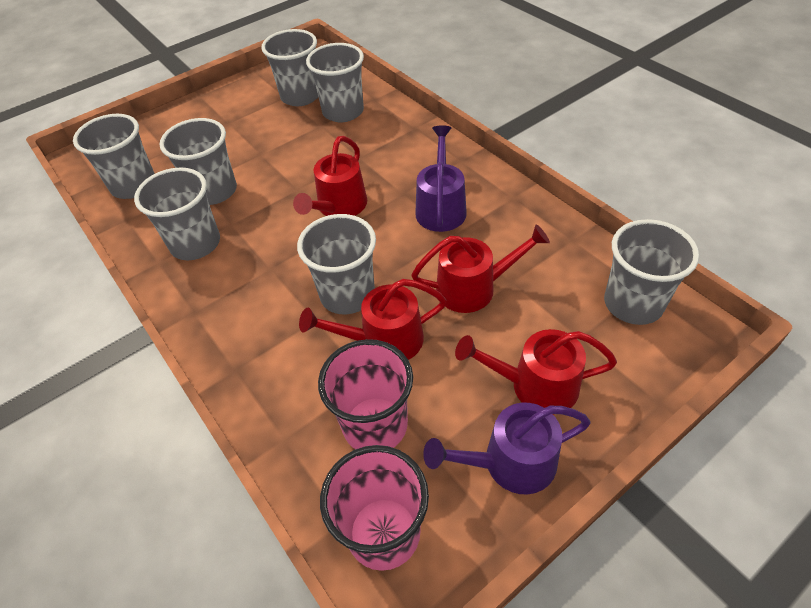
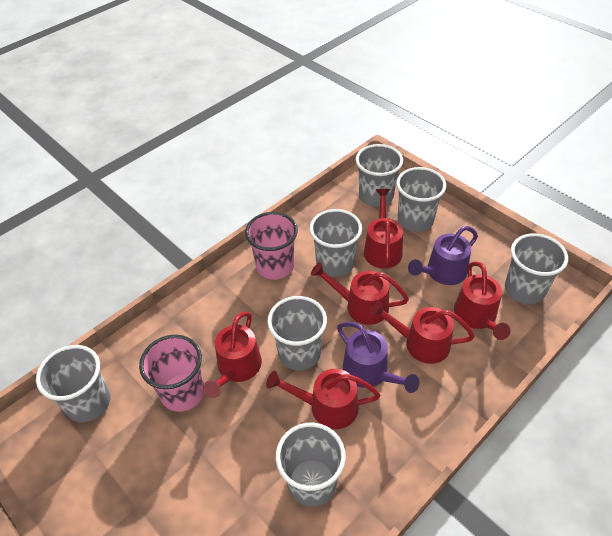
red watering can: 4 -> 6

